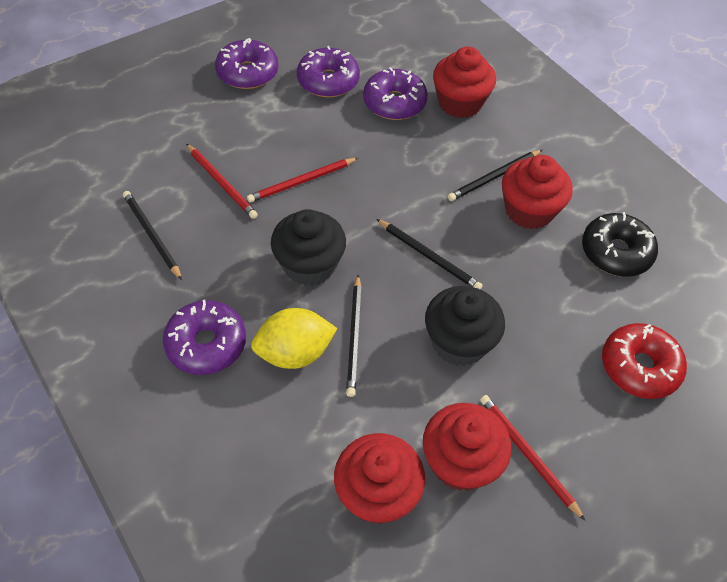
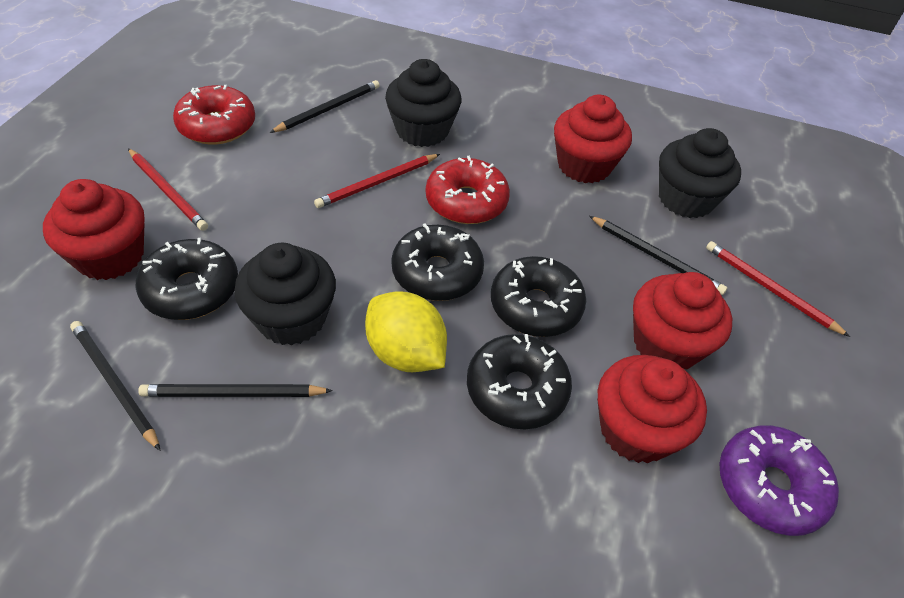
black cupcake: 2 -> 3
black donut: 1 -> 4
purple donut: 4 -> 1
red donut: 1 -> 2

